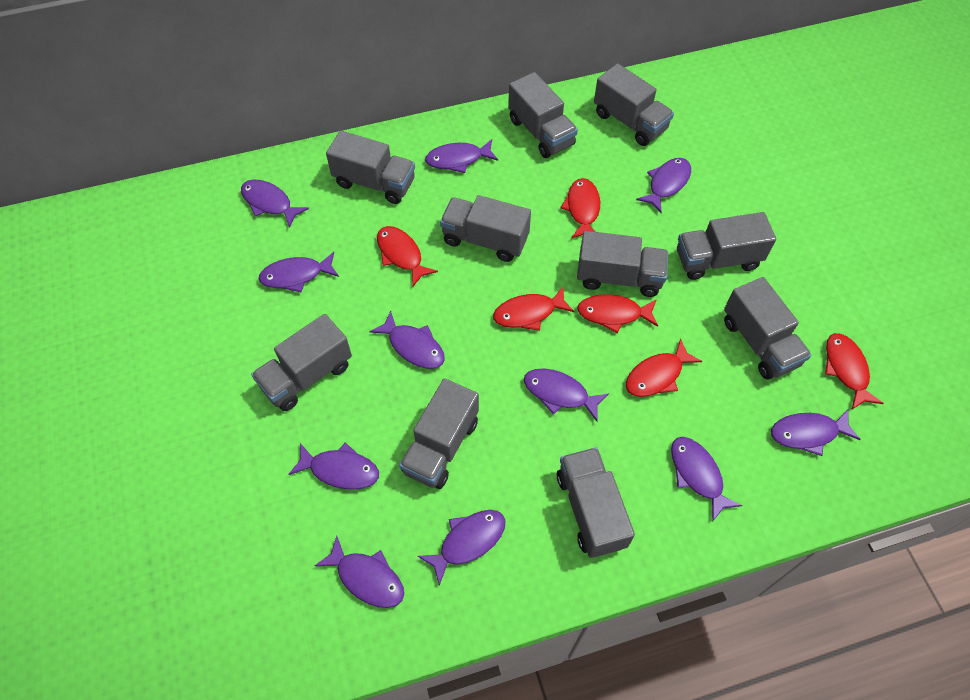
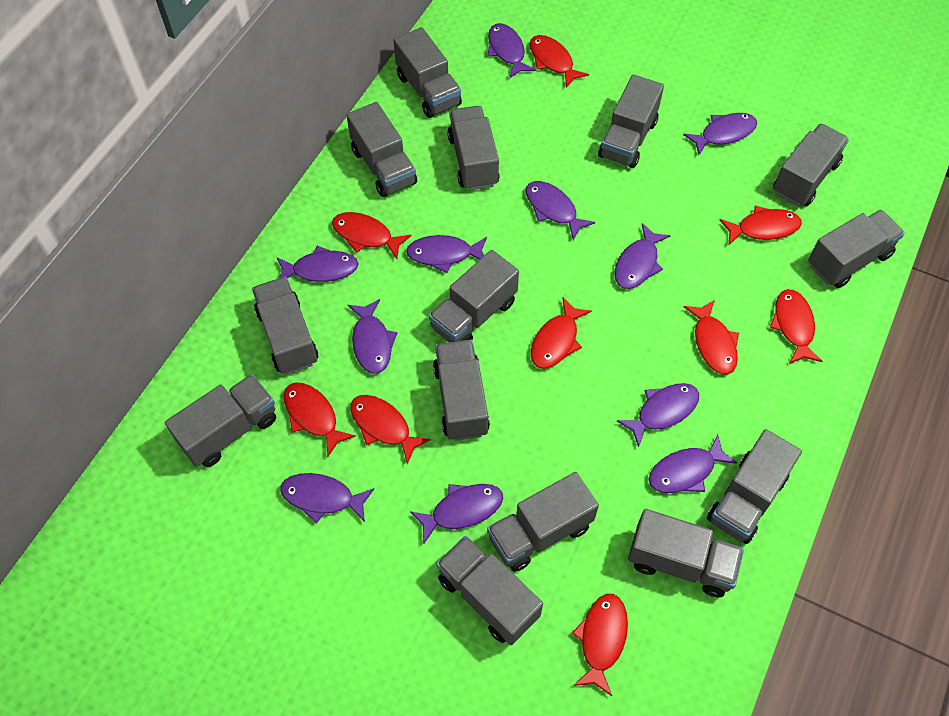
grey truck: 10 -> 14
red fish: 6 -> 9

